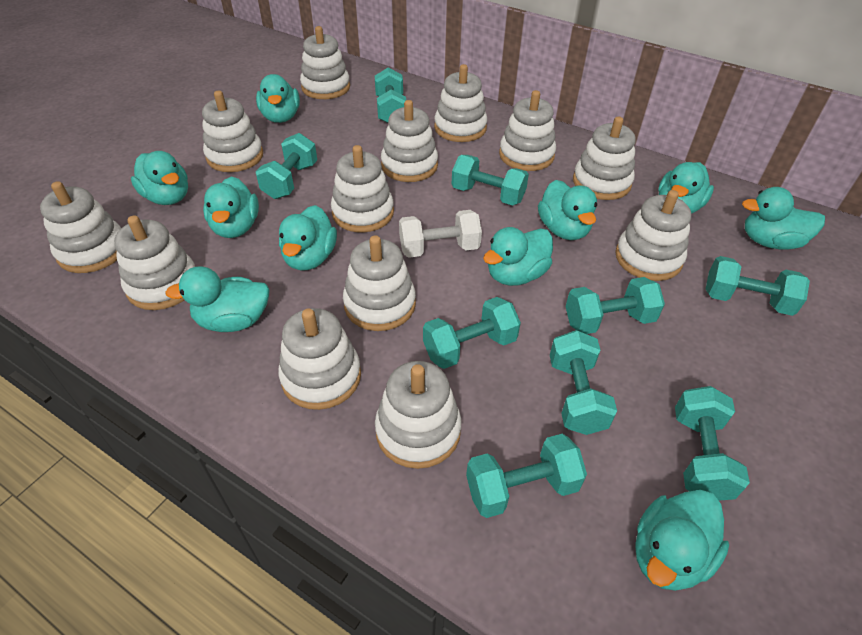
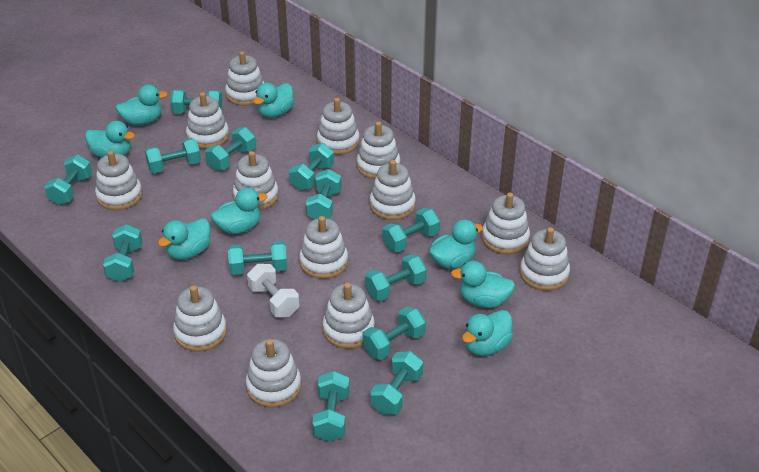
turquoise duck: 10 -> 8
turquoise dumbbell: 9 -> 13

